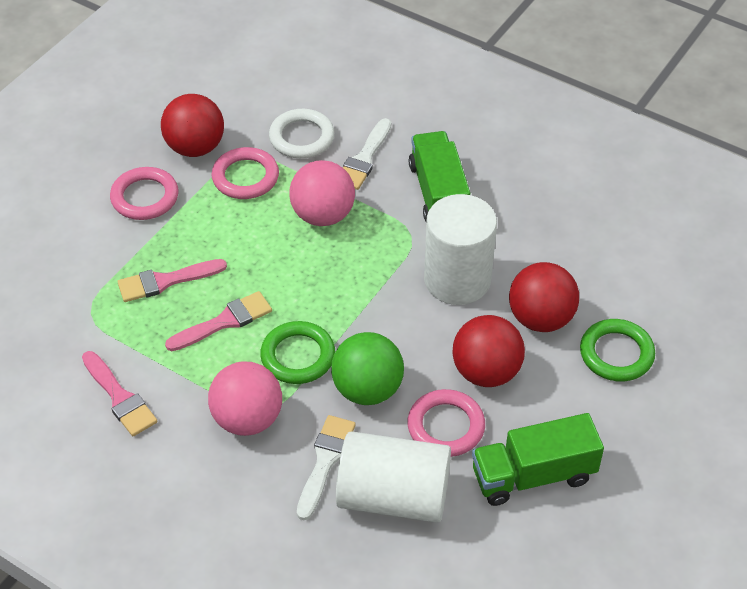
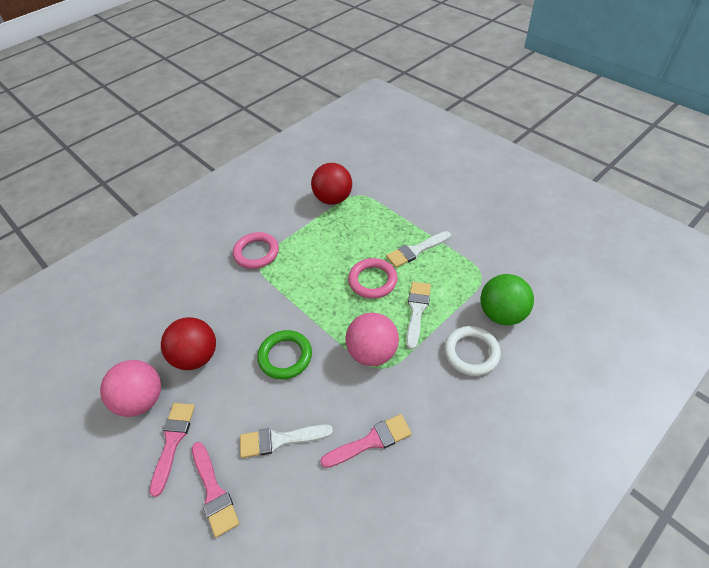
green ring: 2 -> 1
green truck: 2 -> 0
pink ring: 3 -> 2
red ball: 3 -> 2
white brush: 2 -> 3
white cylinder: 2 -> 0

